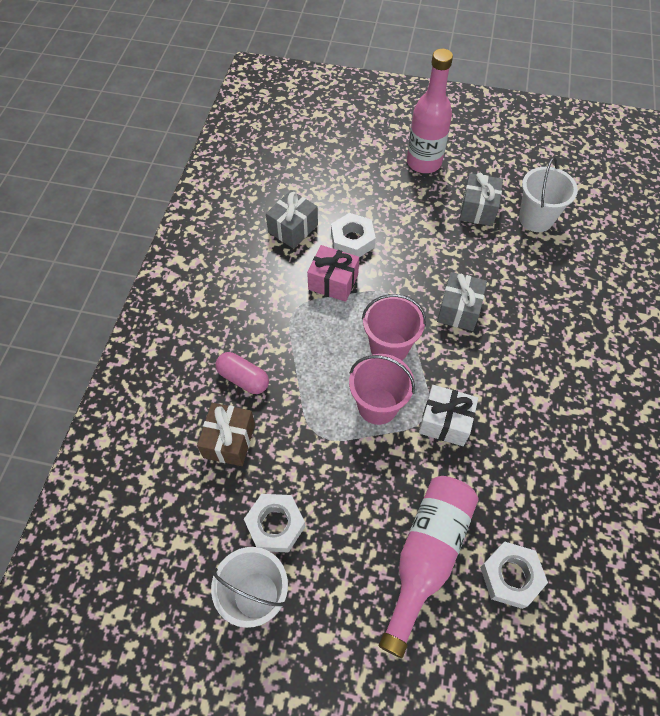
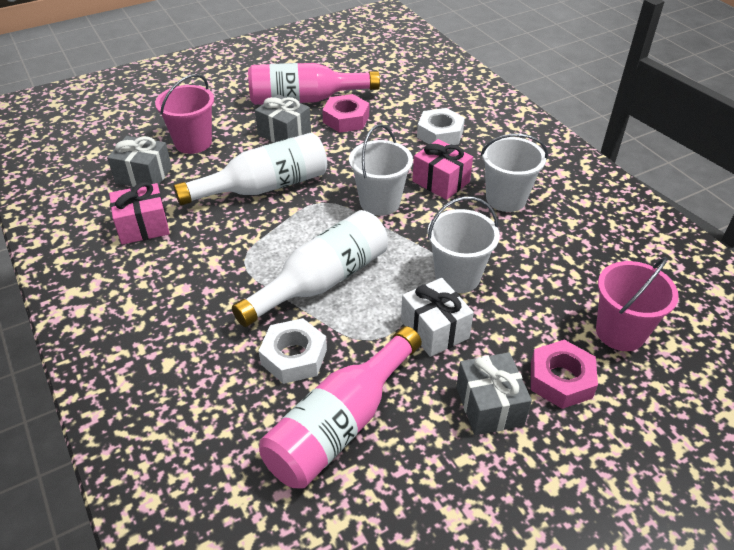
brown gift: 1 -> 0
pink capsule: 1 -> 0
pink gift: 1 -> 2
pink nut: 0 -> 2
white bottle: 0 -> 2
white bucket: 2 -> 3
white nut: 3 -> 2

